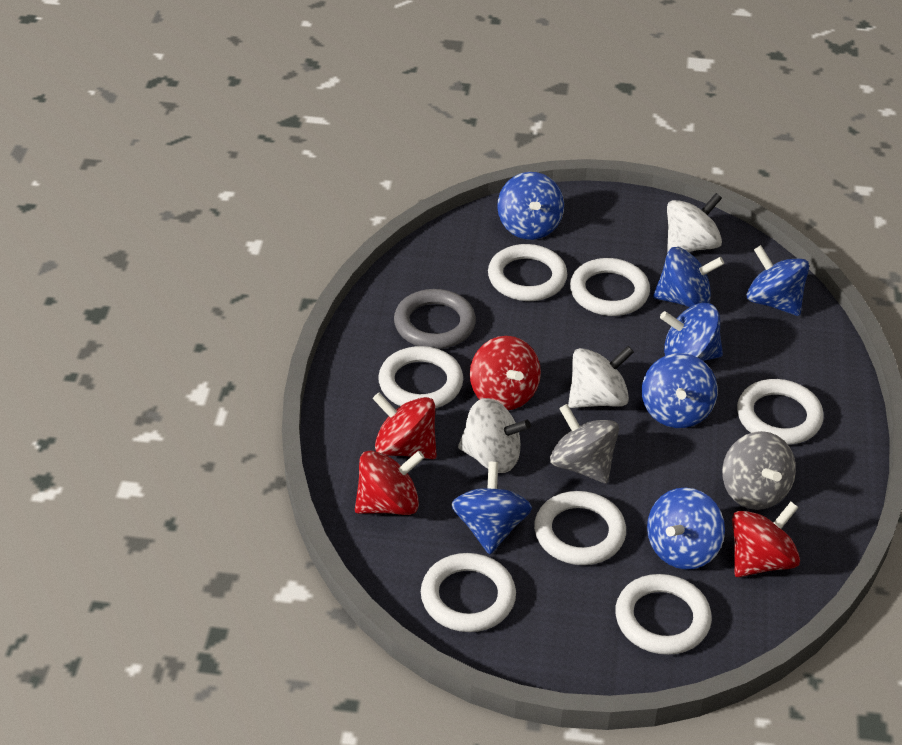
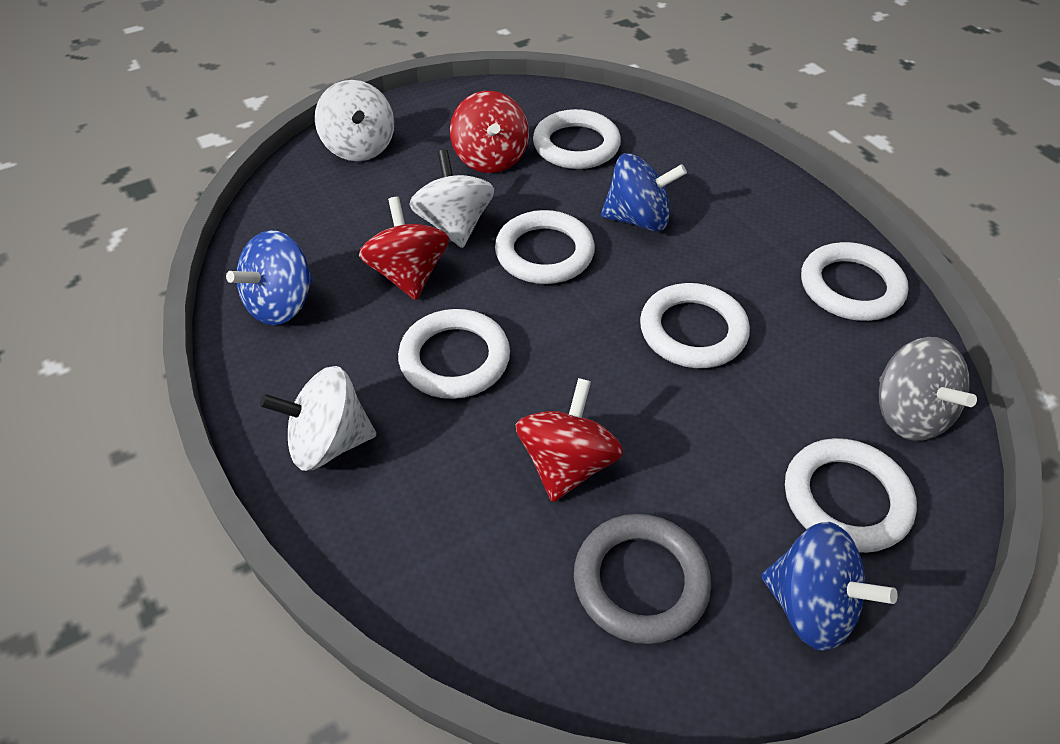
blue spinning top: 7 -> 3
grey spinning top: 2 -> 1
red spinning top: 4 -> 3
white ring: 7 -> 6

